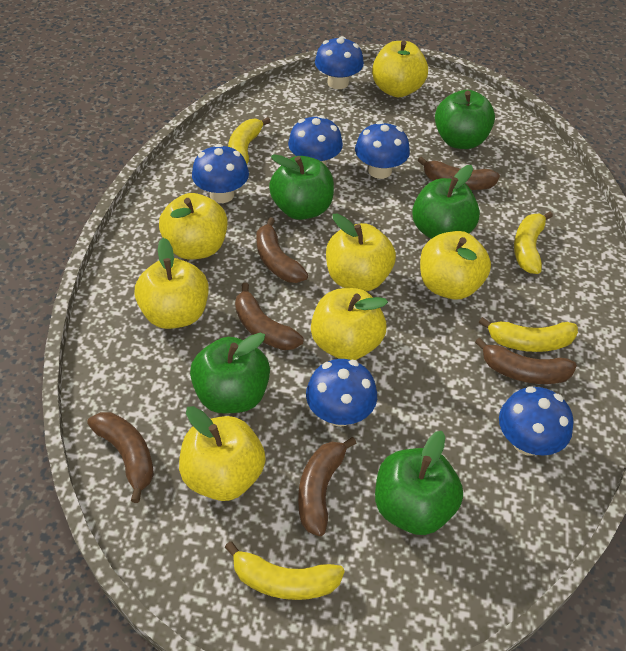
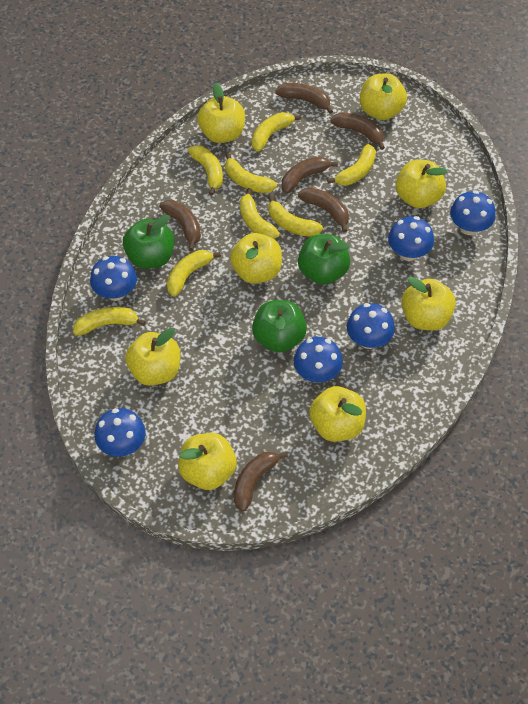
green apple: 5 -> 3
yellow apple: 7 -> 8
yellow banana: 4 -> 8

